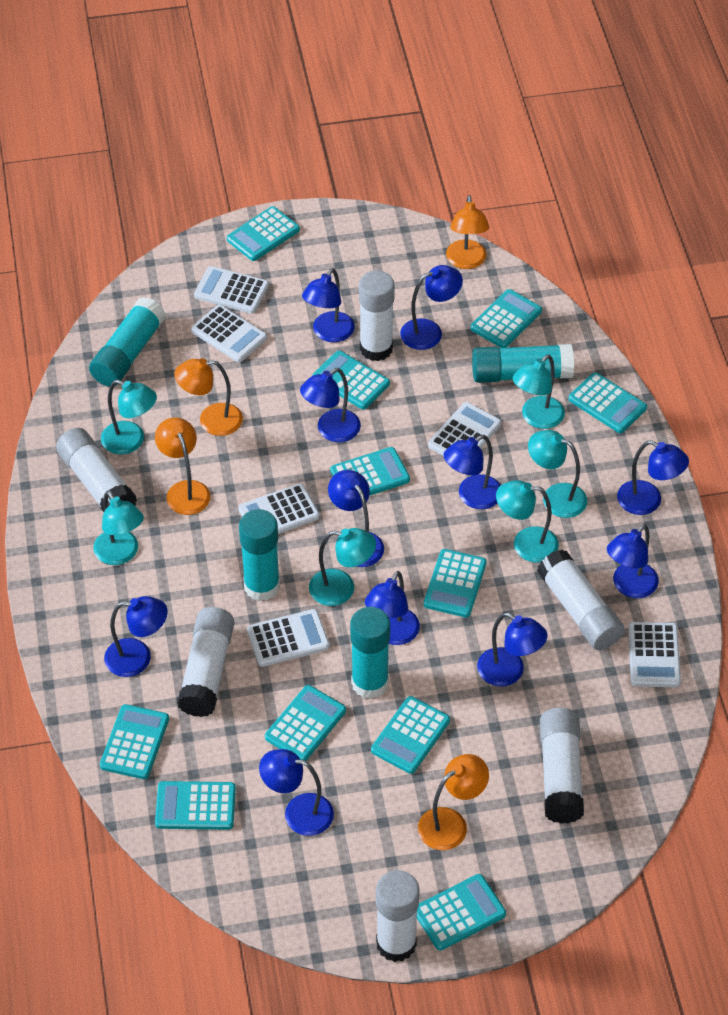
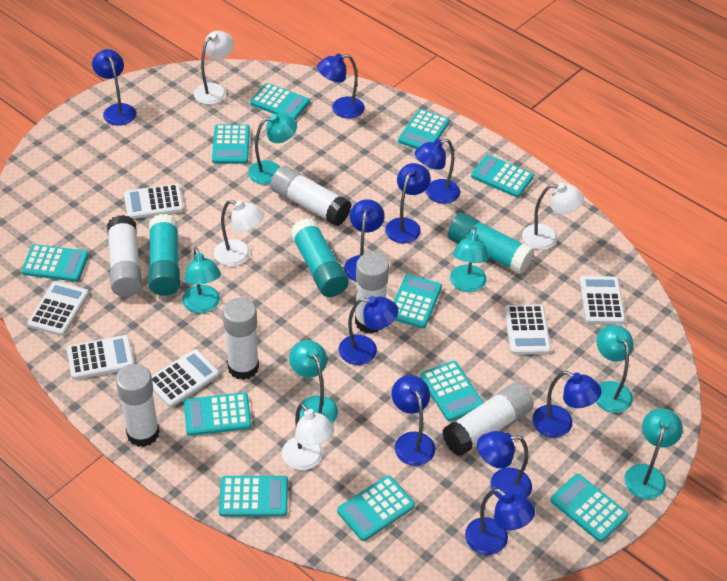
blue lamp: 11 -> 10
orange lamp: 4 -> 0
turquoise glue stick: 4 -> 3
white lamp: 0 -> 4

